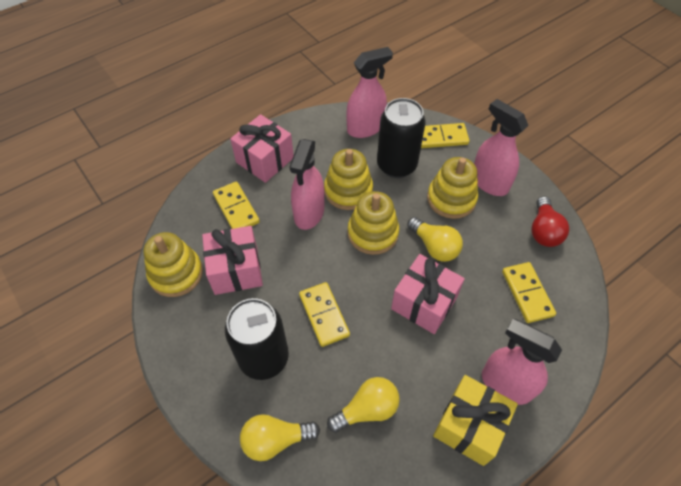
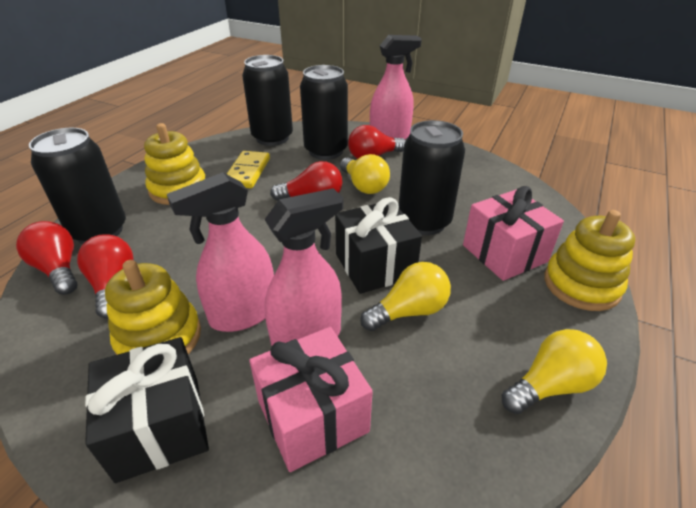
black can: 2 -> 4
black gift: 0 -> 2
pink gift: 3 -> 2
pink spray bottle: 4 -> 3
red light bulb: 1 -> 4
yellow domino: 4 -> 1
yellow gift: 1 -> 0
yellow stacking toy: 4 -> 3

